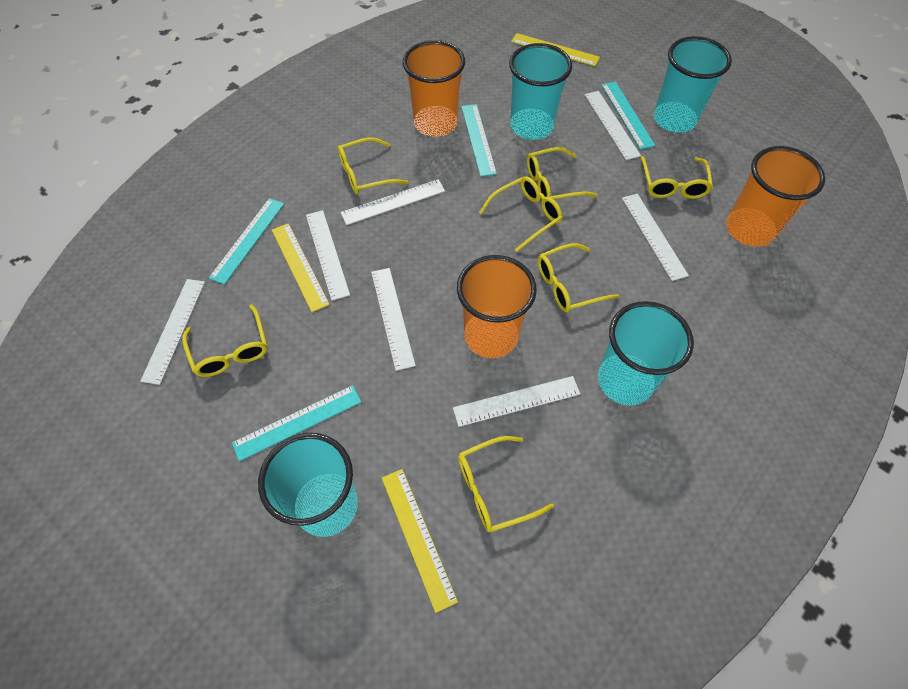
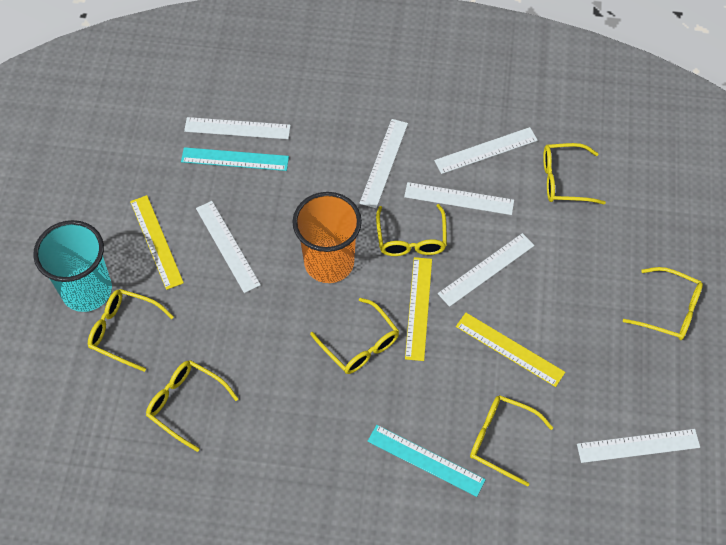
orange cup: 3 -> 1
turquoise cup: 4 -> 1
turquoise ruler: 4 -> 2

